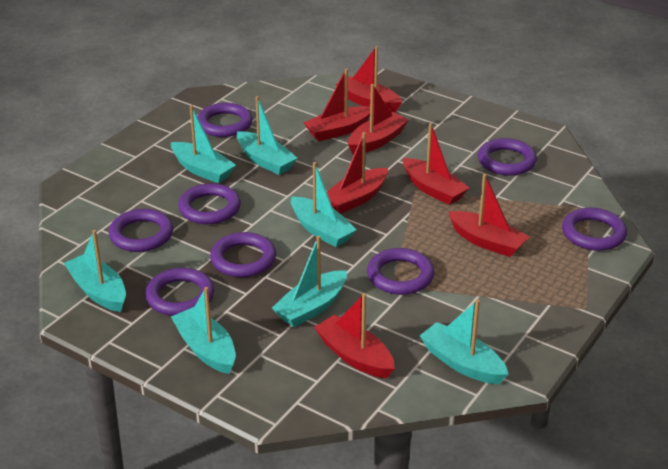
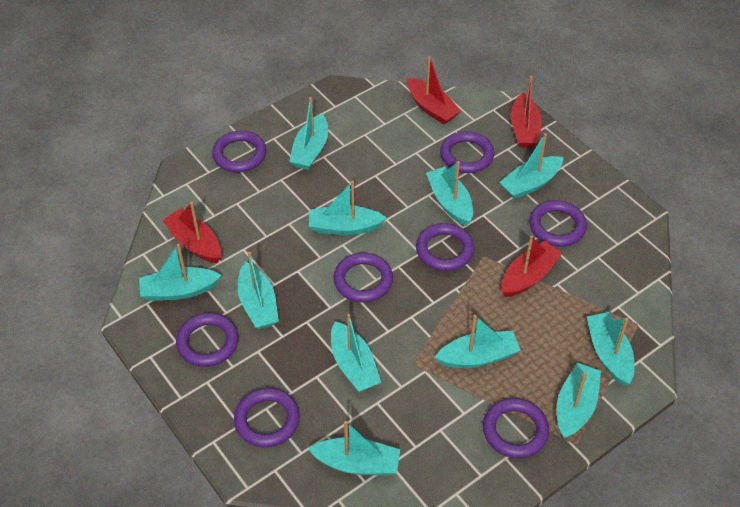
red boat: 7 -> 4
turquoise boat: 7 -> 11

